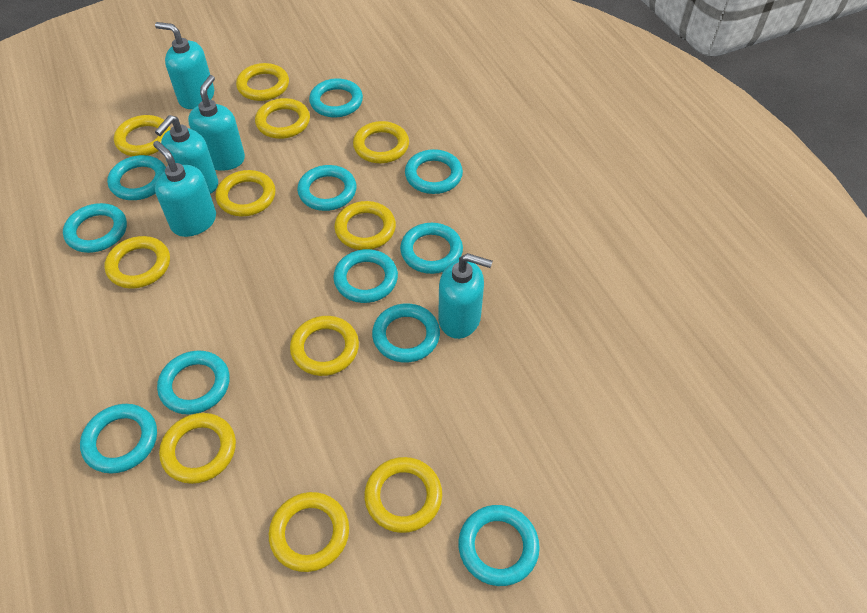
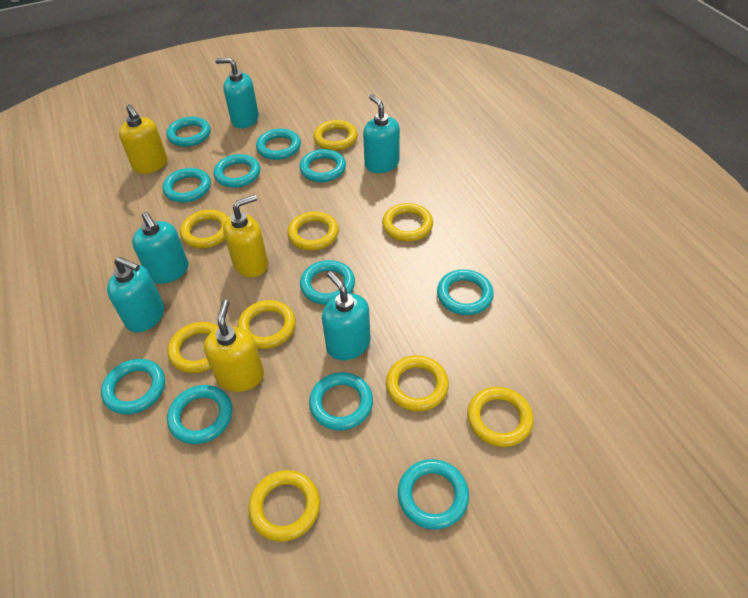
yellow ring: 11 -> 9
yellow soap dispenser: 0 -> 3

